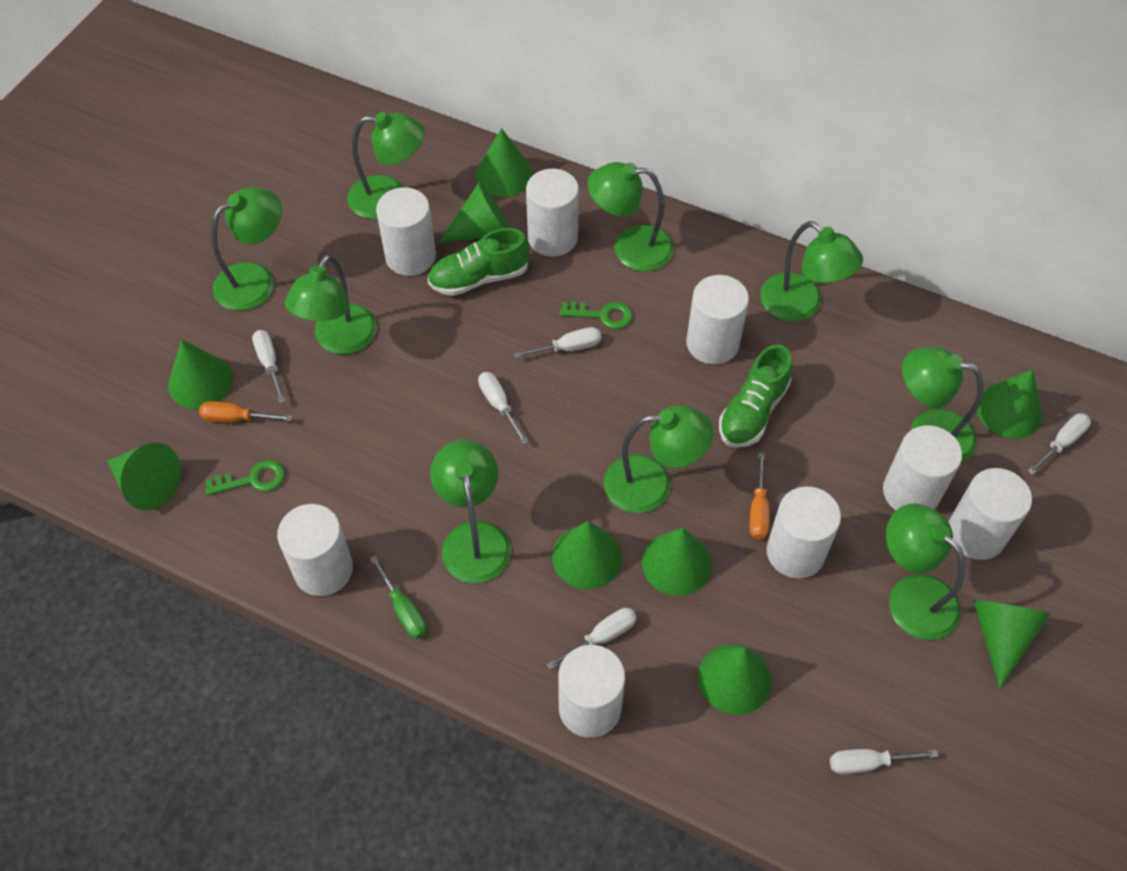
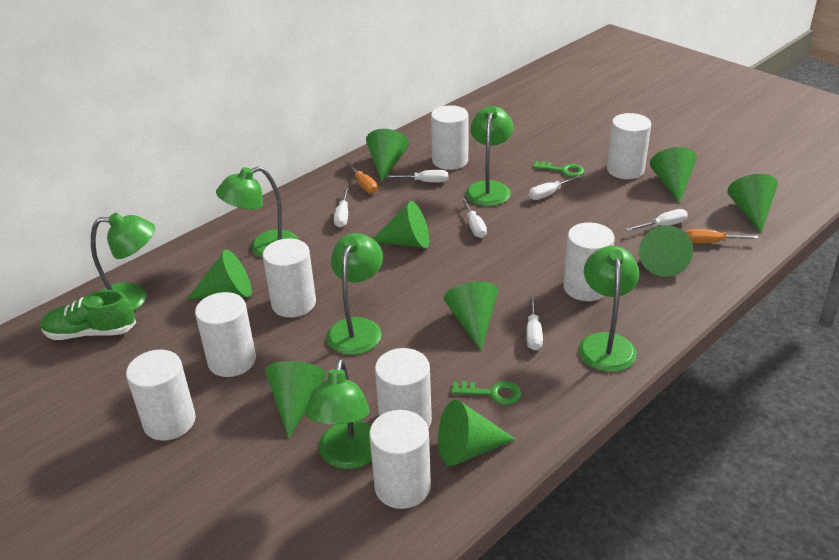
green lamp: 9 -> 6
green screwdriver: 1 -> 0
green shoe: 2 -> 1

